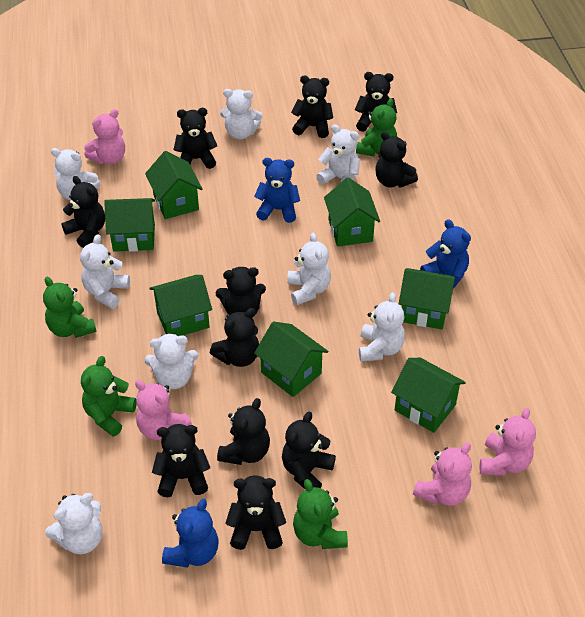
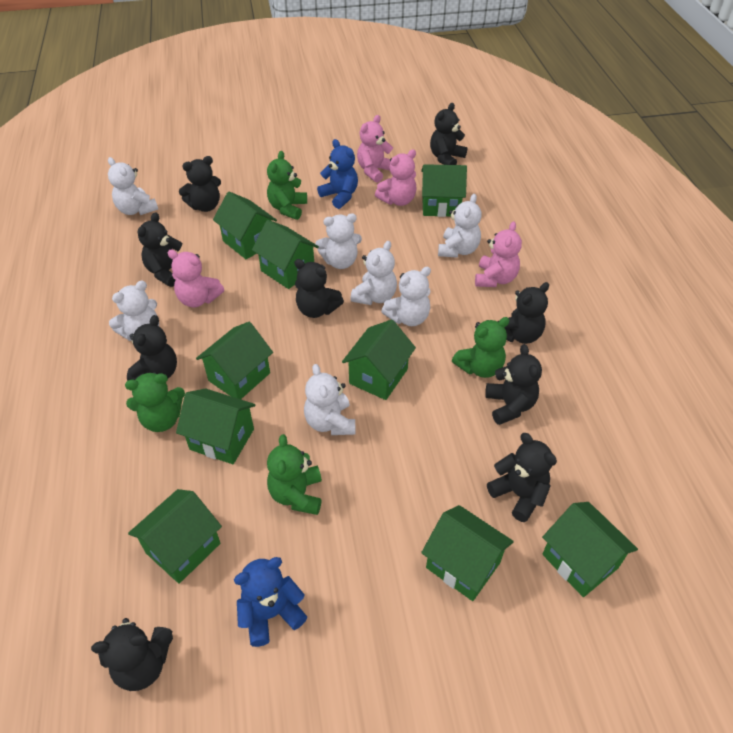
black teddy bear: 11 -> 9
blue teddy bear: 3 -> 2
green house: 7 -> 9
white teddy bear: 8 -> 7

